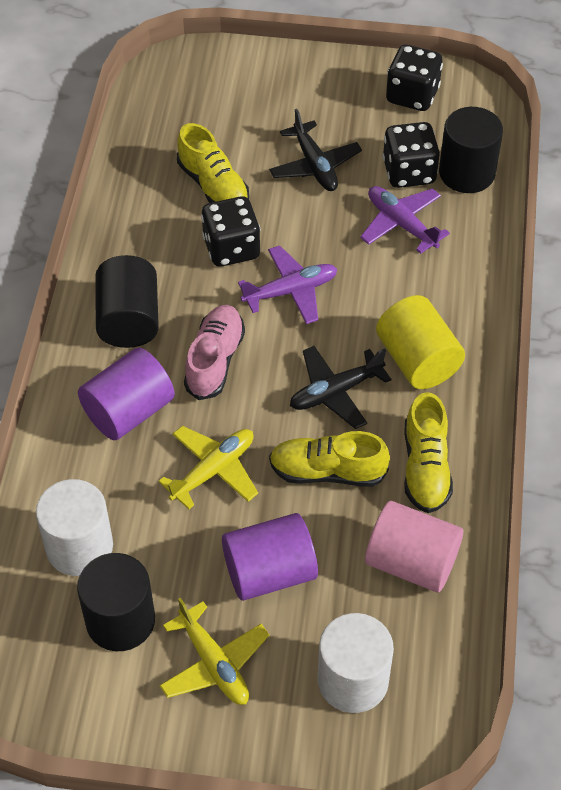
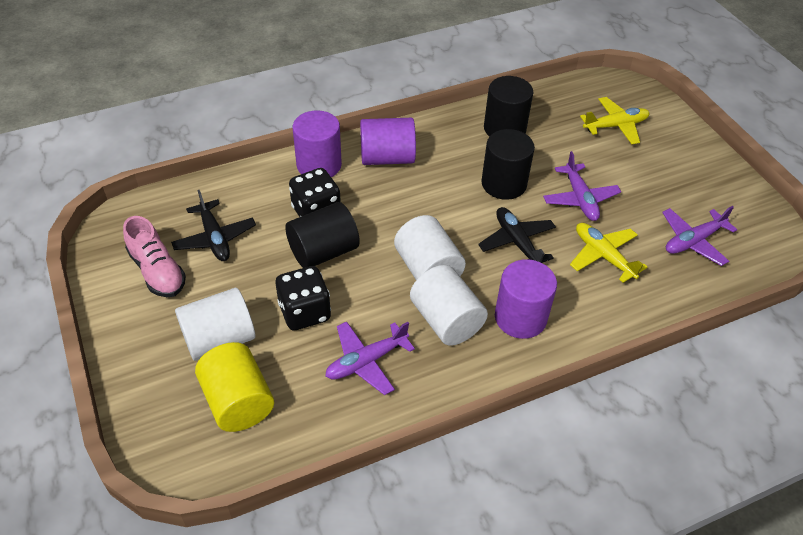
black dice: 3 -> 2
pink cylinder: 1 -> 0
purple cylinder: 2 -> 3
purple plane: 2 -> 3
white cylinder: 2 -> 3
yellow shoe: 3 -> 0

